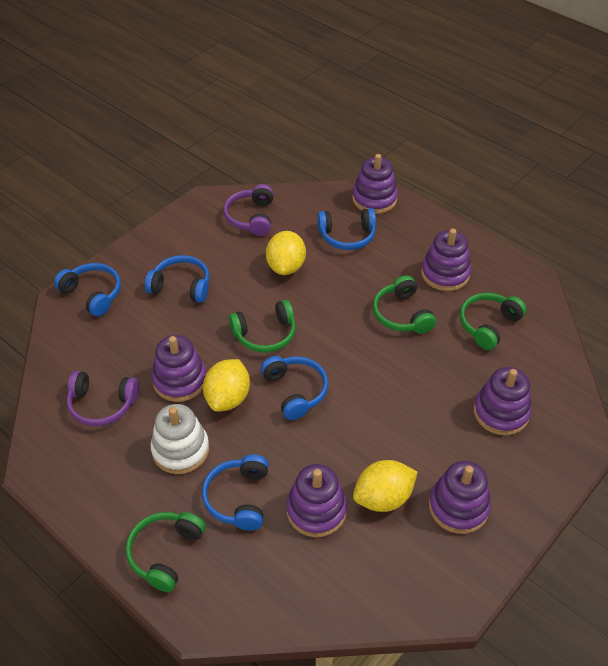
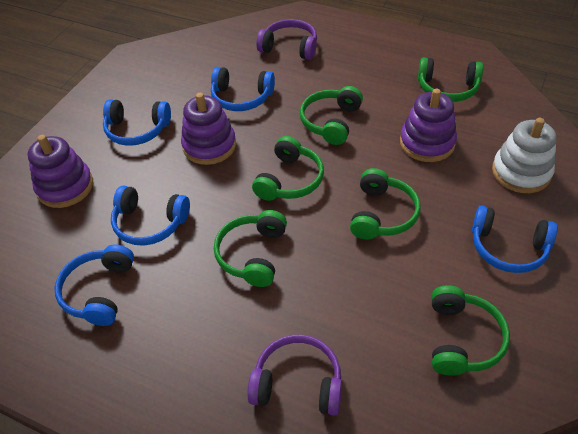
green headphones: 4 -> 6
purple stacking toy: 6 -> 3
yellow lemon: 3 -> 0

